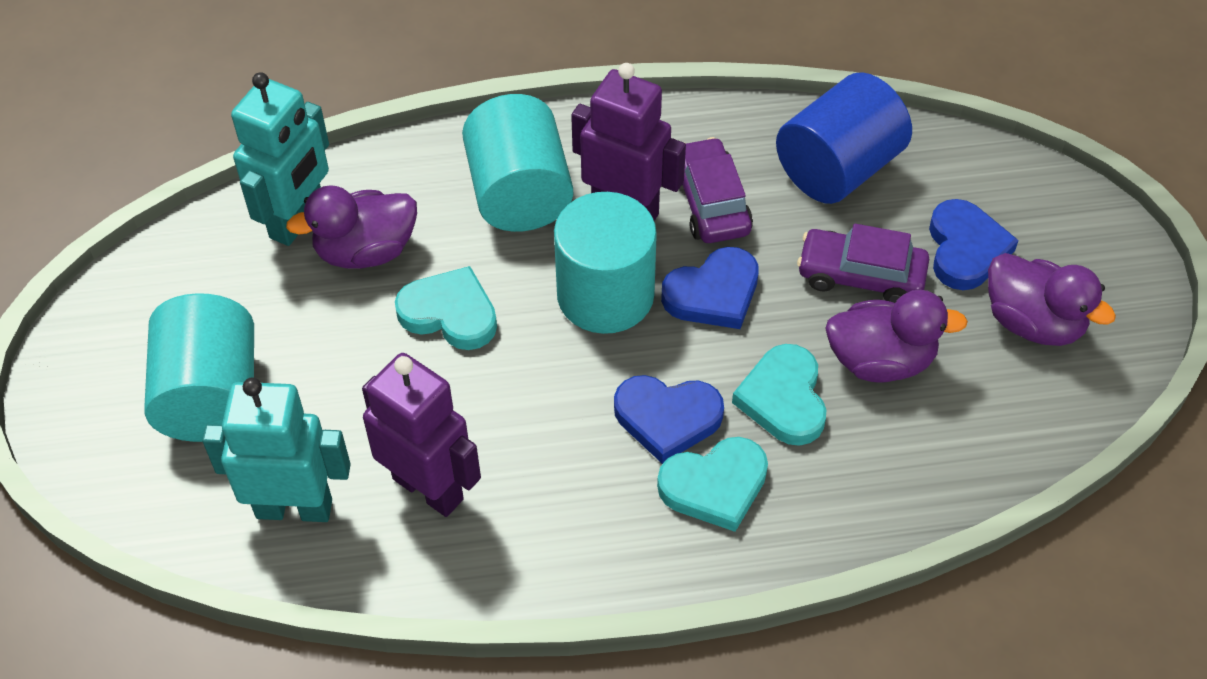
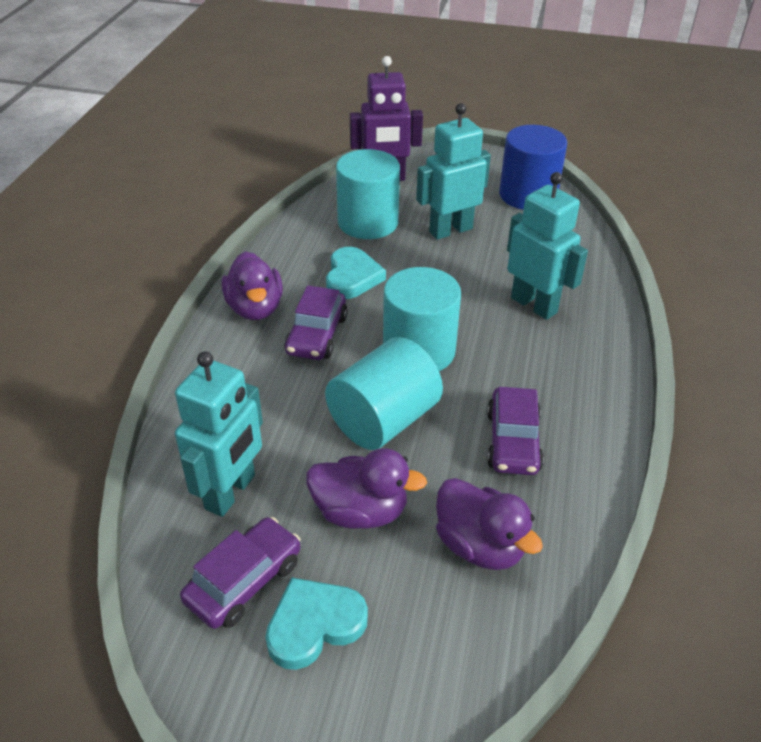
blue heart: 3 -> 0
purple car: 2 -> 3
purple robot: 2 -> 1
turquoise heart: 3 -> 2
turquoise robot: 2 -> 3

